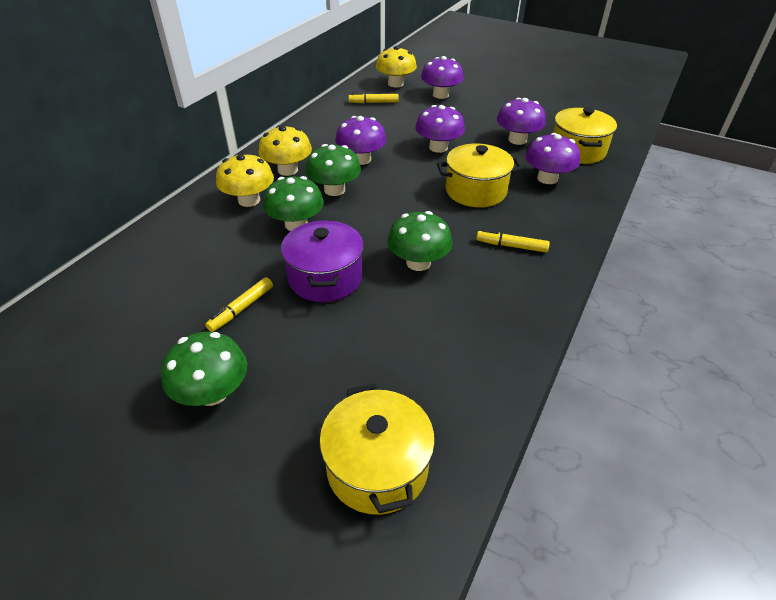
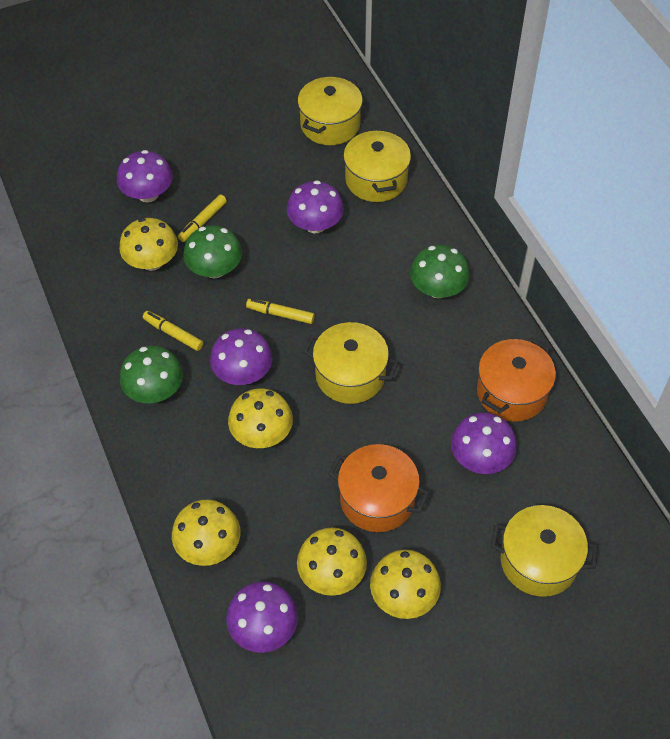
green mushroom: 4 -> 3
orange pot: 0 -> 2
purple pot: 1 -> 0
yellow mushroom: 3 -> 5
yellow pot: 3 -> 4

